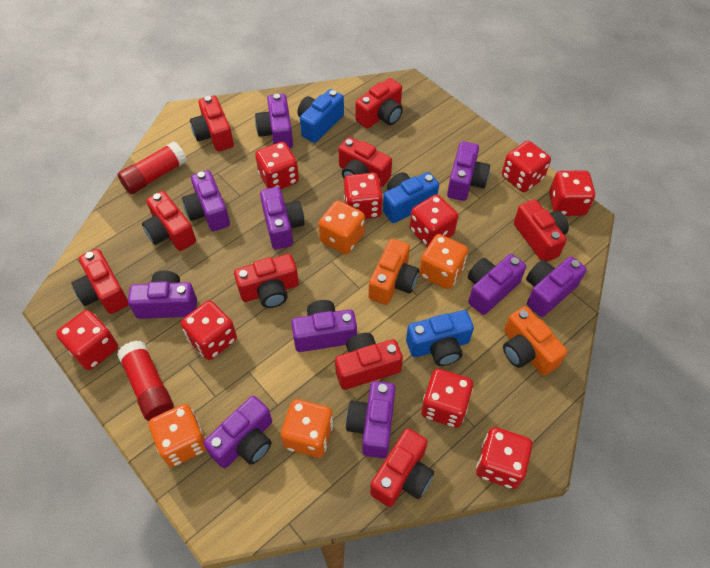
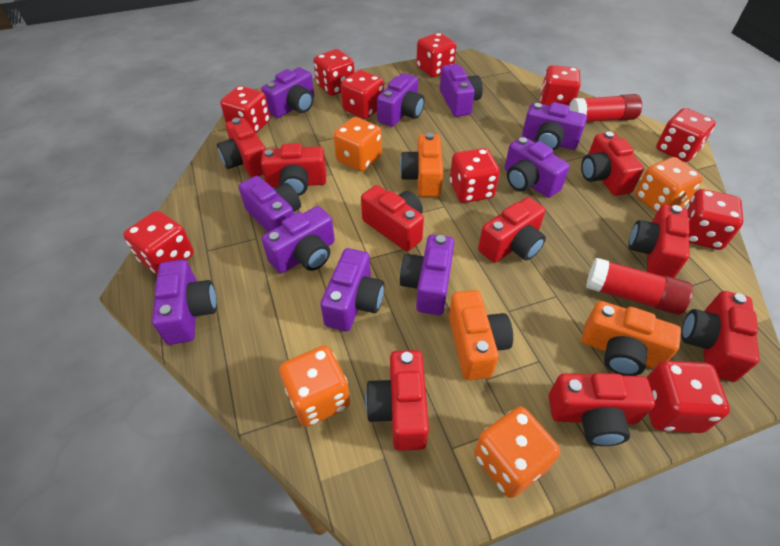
blue camera: 3 -> 0
orange camera: 2 -> 3
red dice: 9 -> 10

